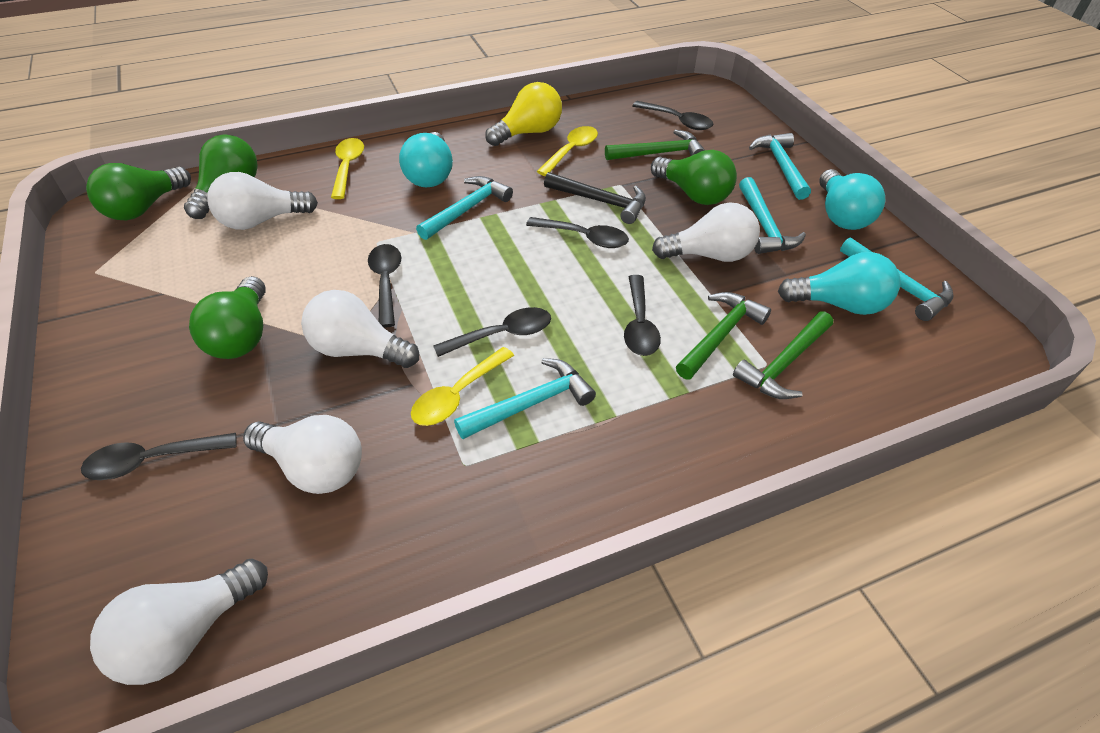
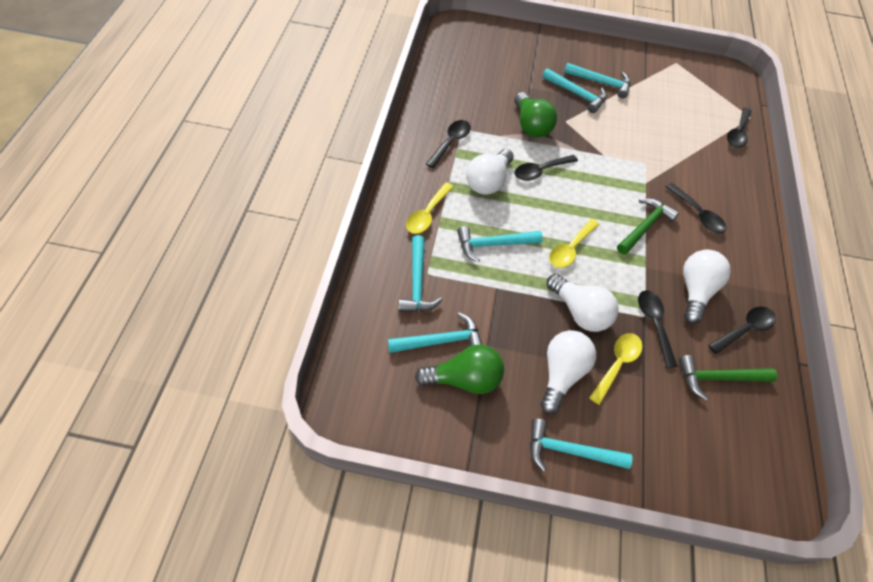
black hammer: 1 -> 0
green hammer: 3 -> 2
green light bulb: 4 -> 2
turquoise hammer: 5 -> 6
turquoise light bulb: 3 -> 0
white light bulb: 5 -> 4
yellow light bulb: 1 -> 0

